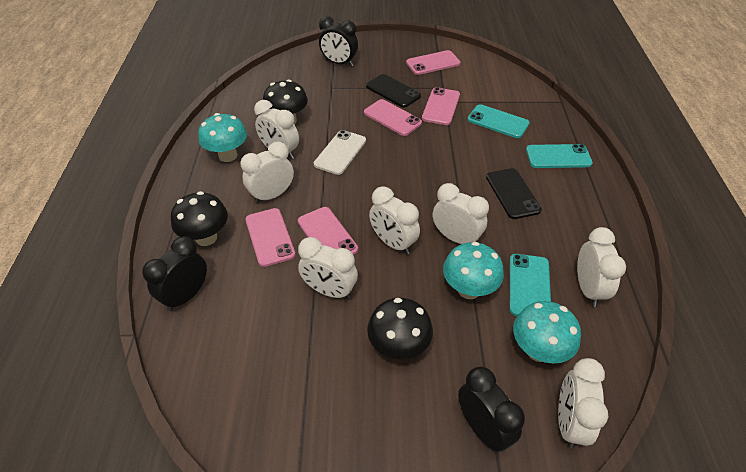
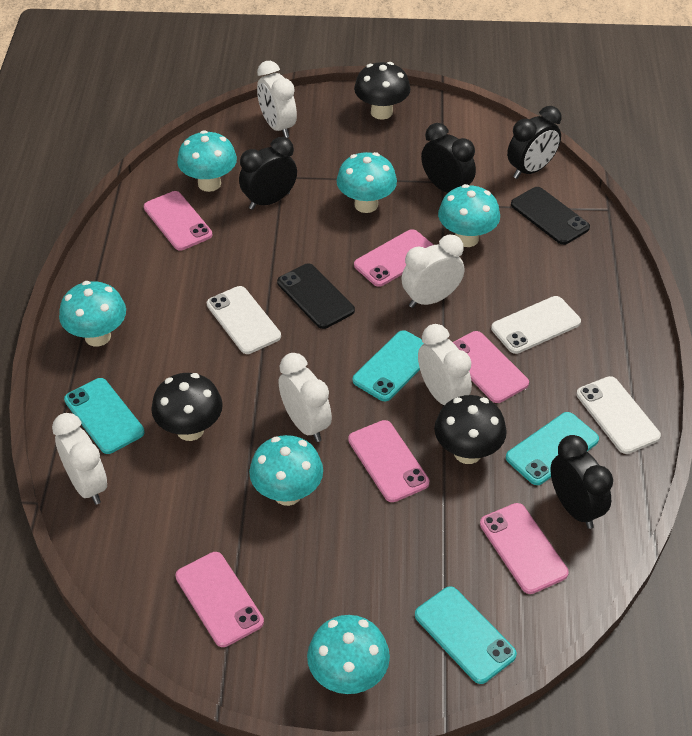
black clock: 3 -> 4
pink phone: 5 -> 6
turquoise mushroom: 3 -> 6
turquoise phone: 3 -> 4
white clock: 7 -> 5
white phone: 1 -> 3

